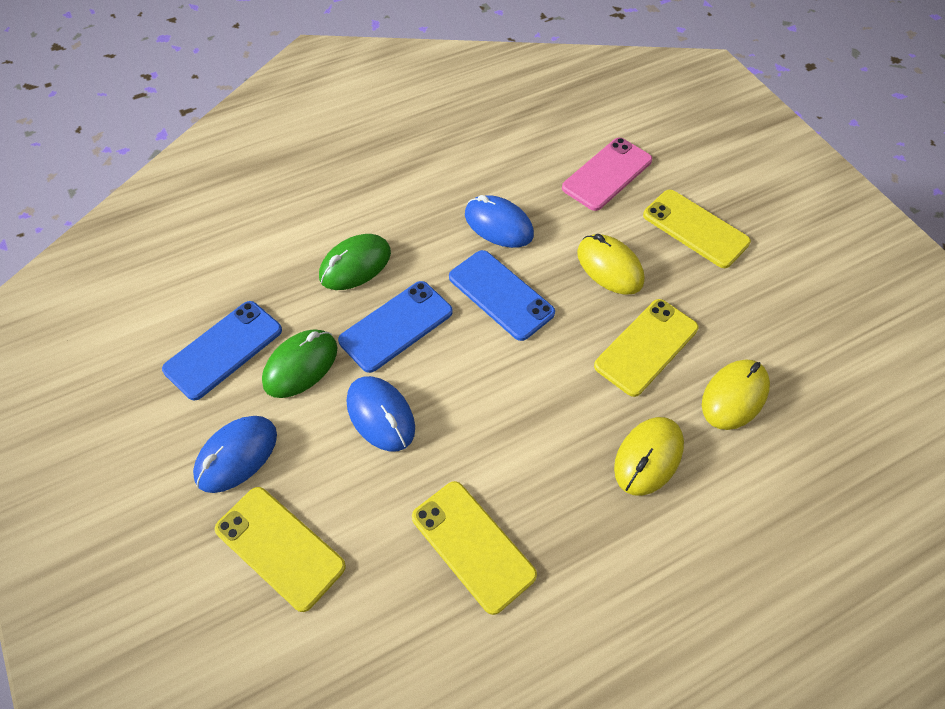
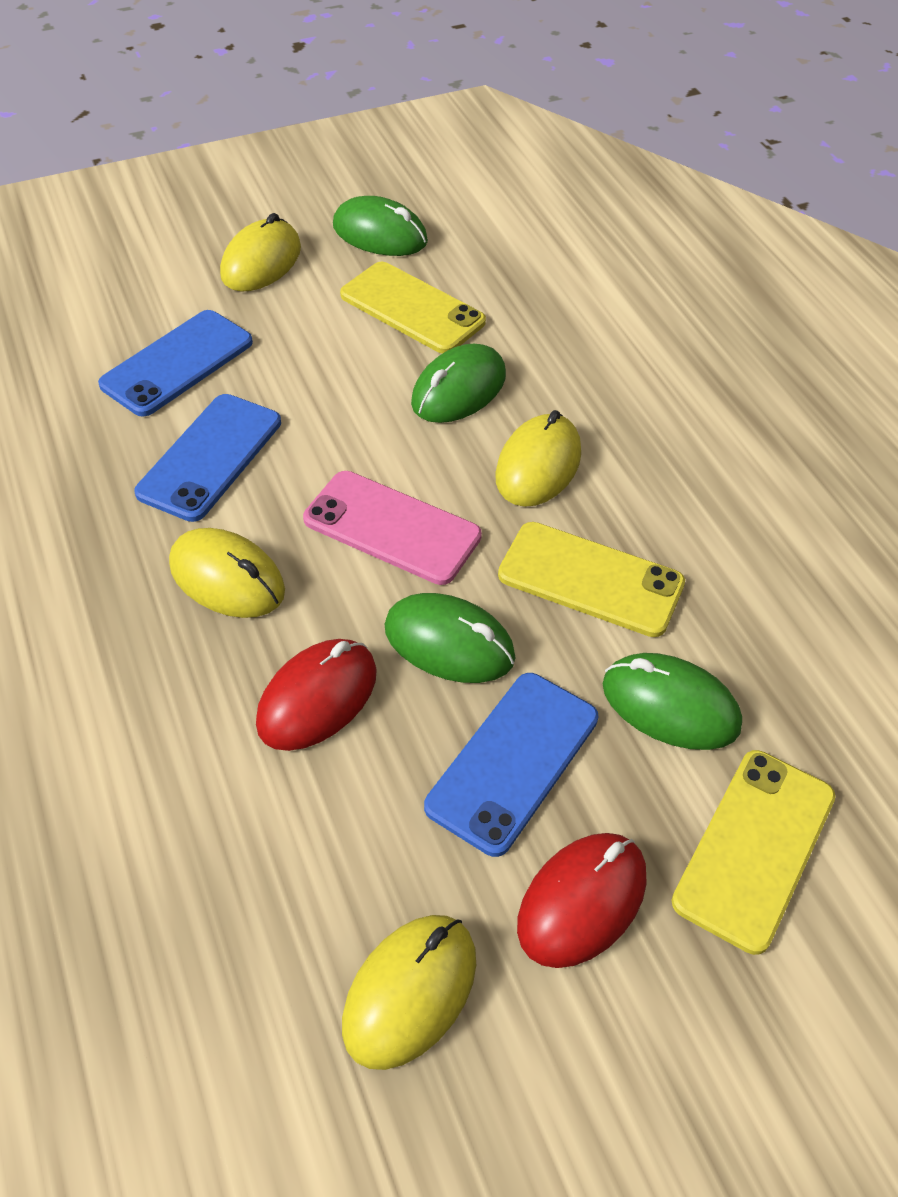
blue mouse: 3 -> 0
green mouse: 2 -> 4
red mouse: 0 -> 2
yellow mouse: 3 -> 4
yellow phone: 4 -> 3

